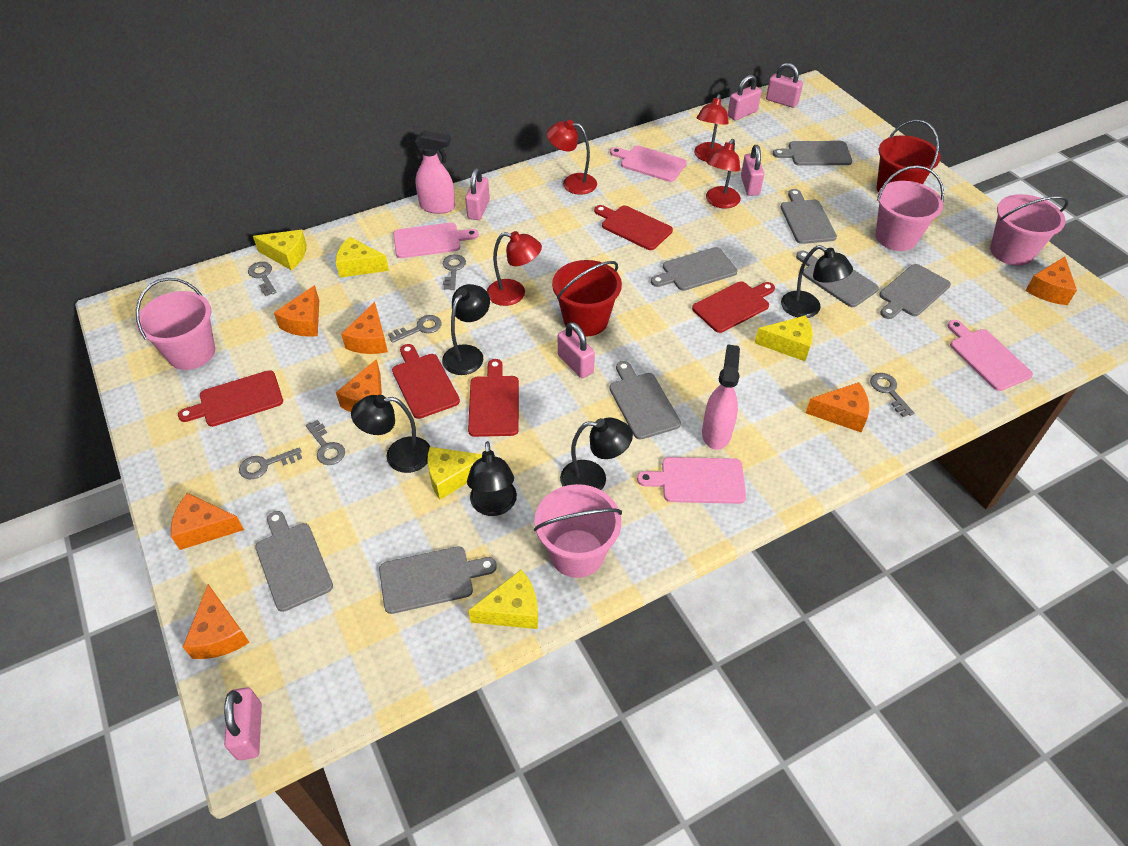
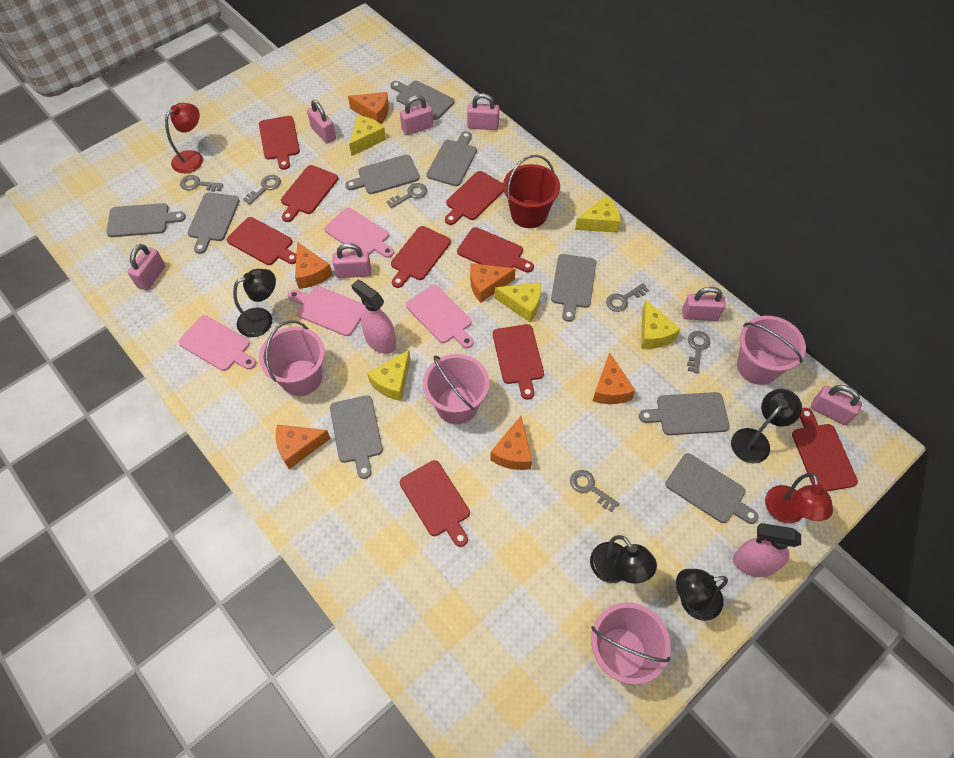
black lamp: 5 -> 4
grey cutting board: 8 -> 9
orange cheese: 7 -> 6
pink padlock: 6 -> 7
red bucket: 2 -> 1
red cutting board: 5 -> 9
red lamp: 4 -> 2

